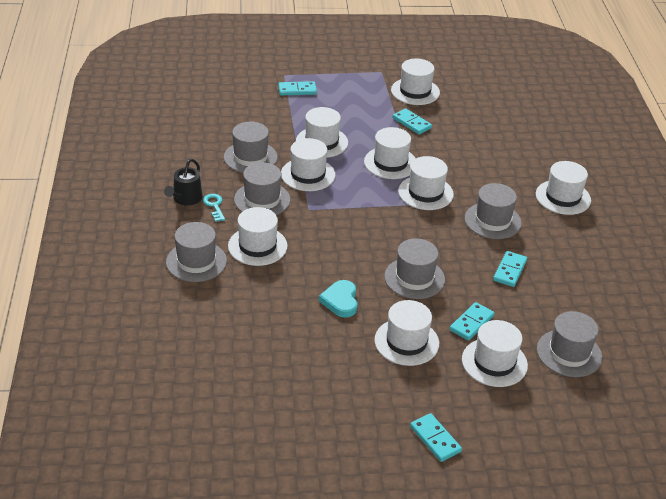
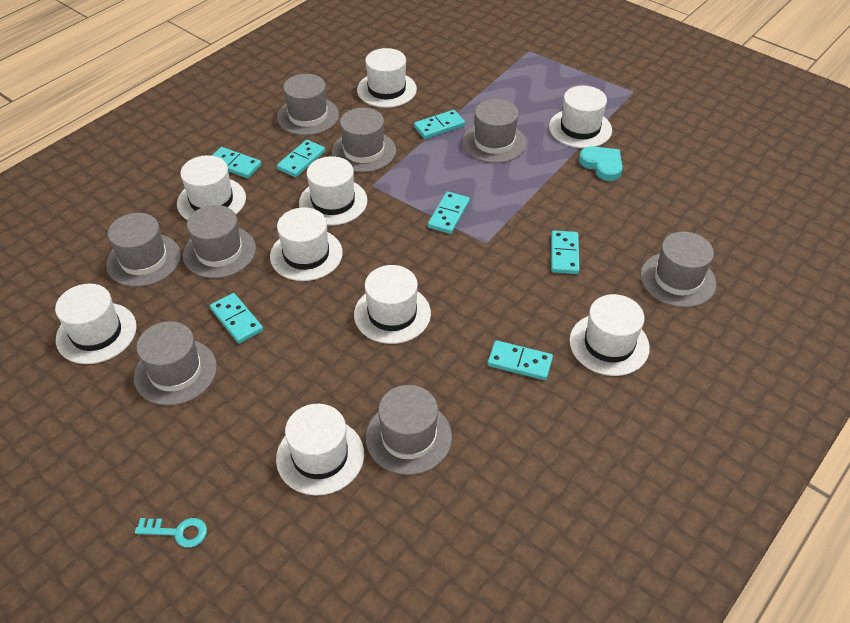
black watering can: 1 -> 0
grey hat: 6 -> 8
turquoise domino: 5 -> 7

